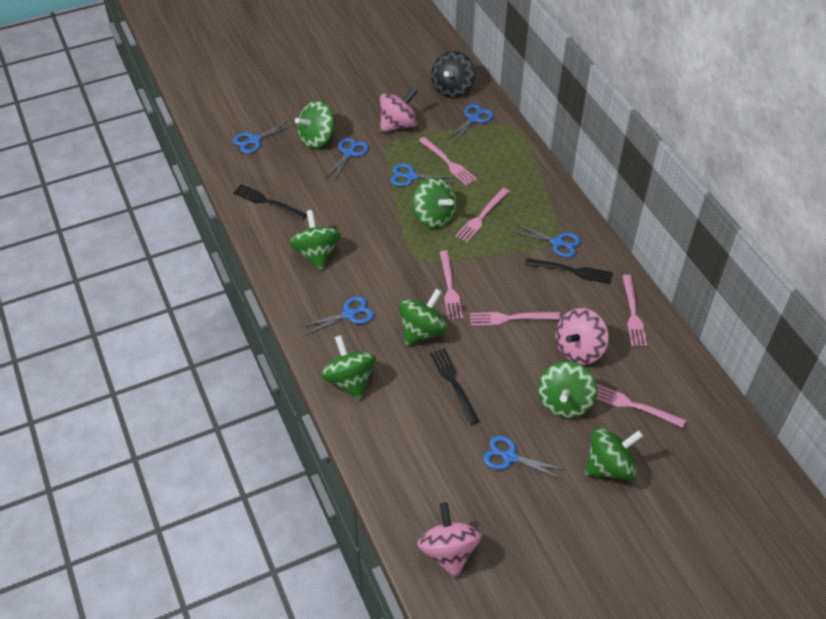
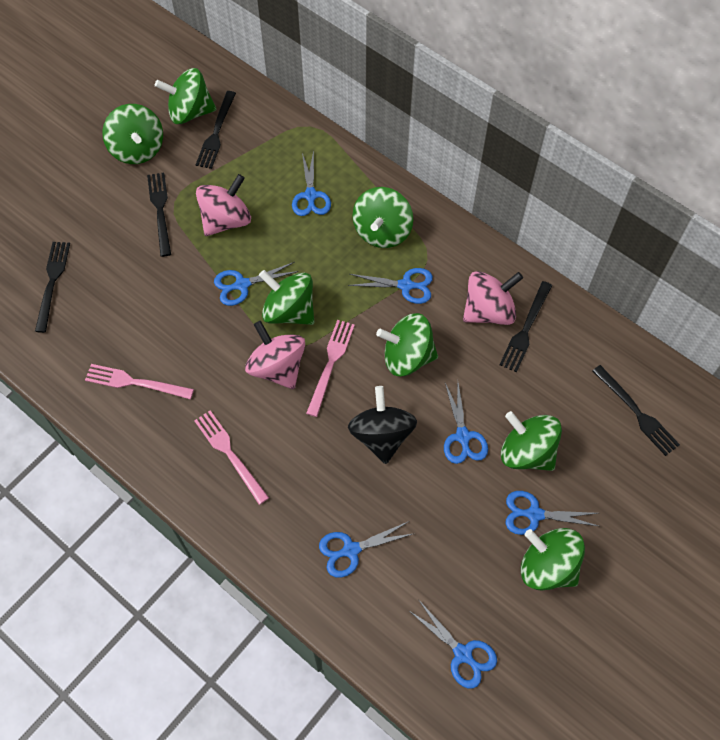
black fork: 3 -> 5
pink fork: 6 -> 3

